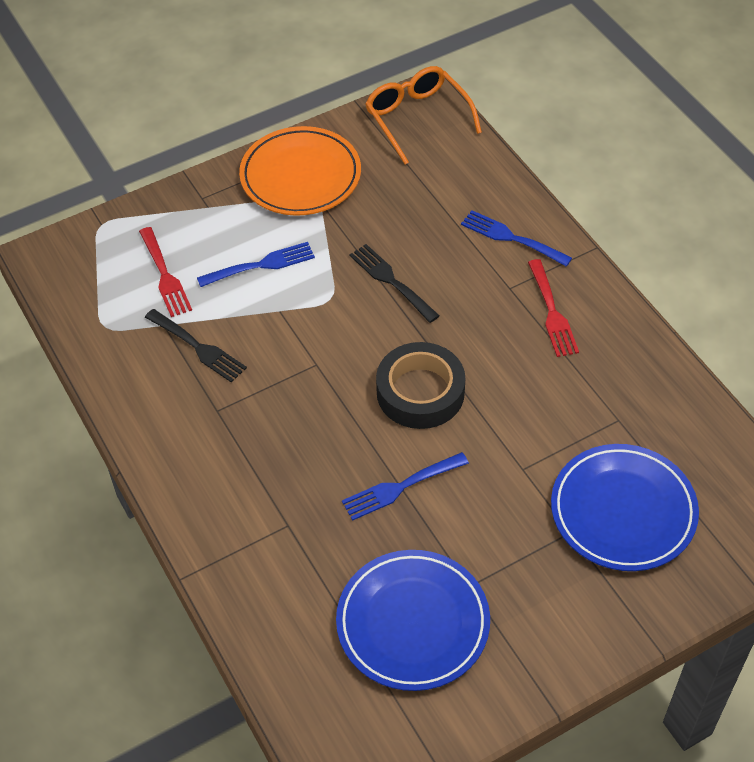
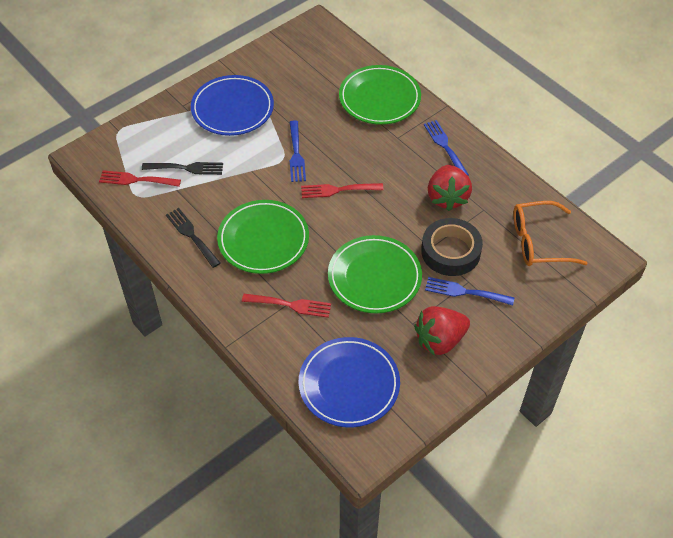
green plate: 0 -> 3
orange plate: 1 -> 0
red fork: 2 -> 3
red strawberry: 0 -> 2

